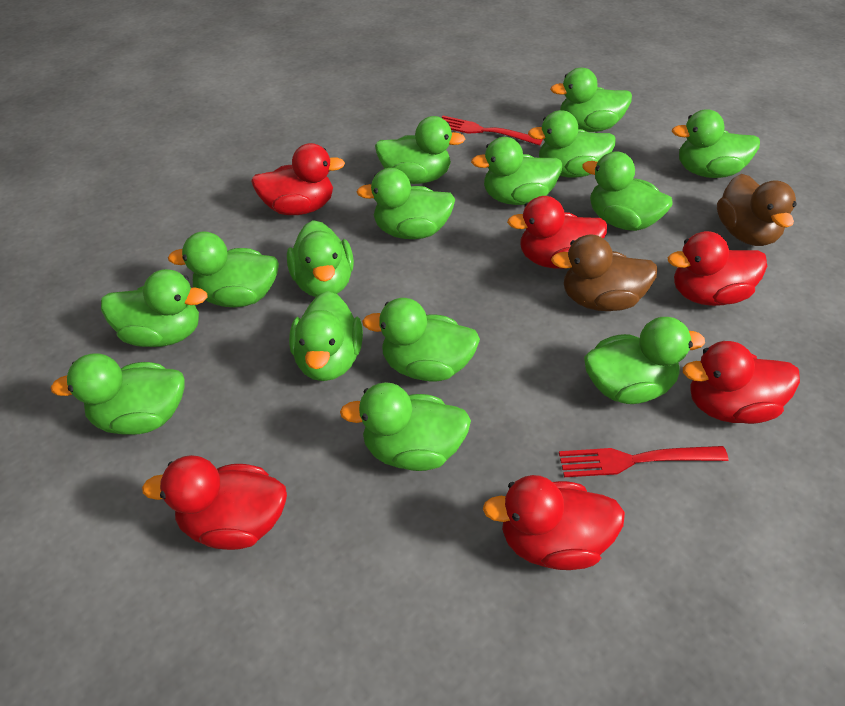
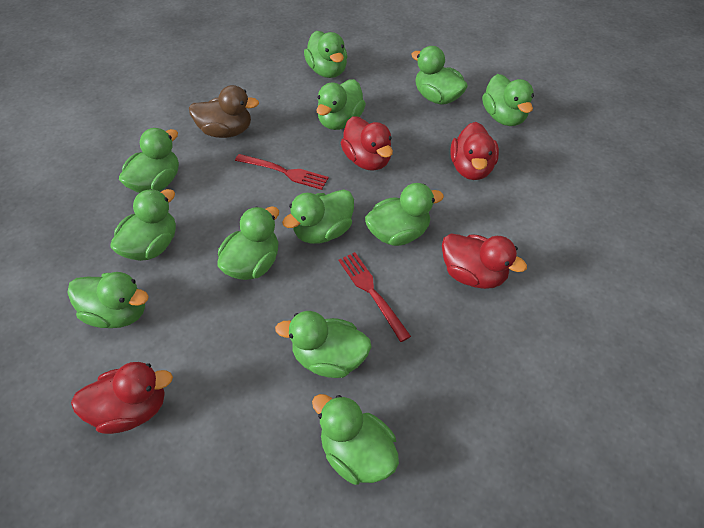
brown duck: 2 -> 1
green duck: 15 -> 12
red duck: 6 -> 4

